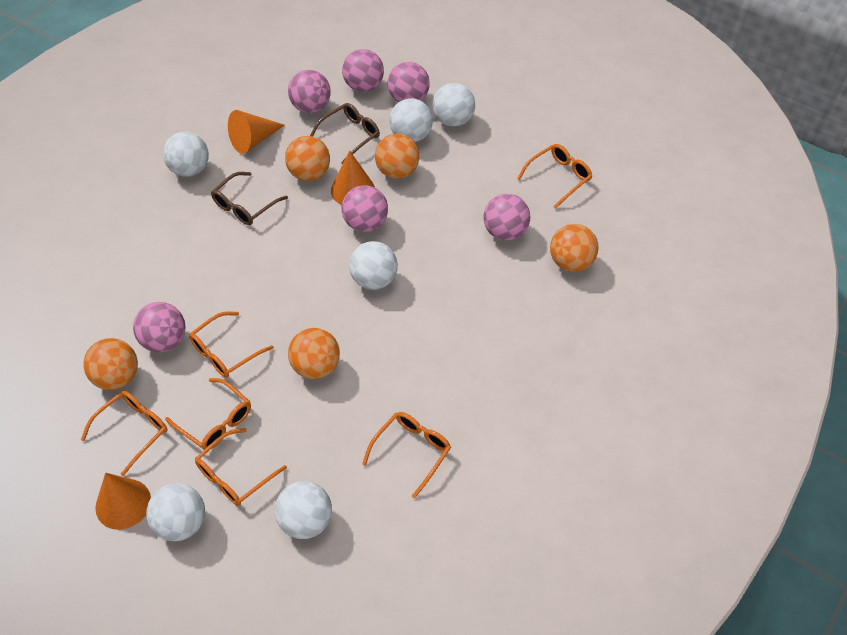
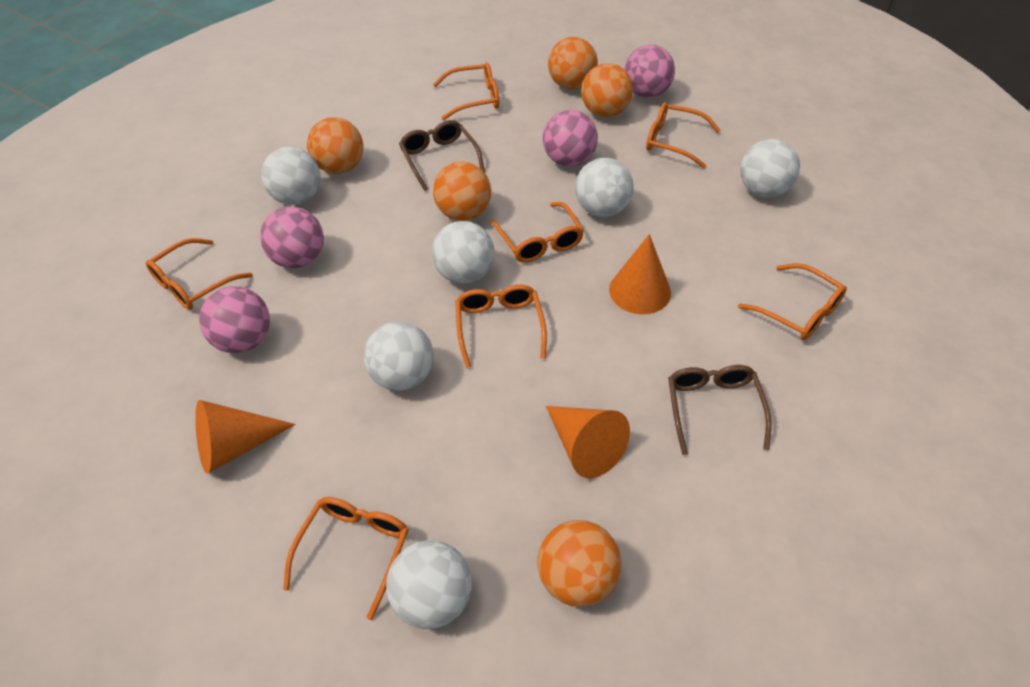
orange glasses: 6 -> 7
pink ball: 6 -> 4

